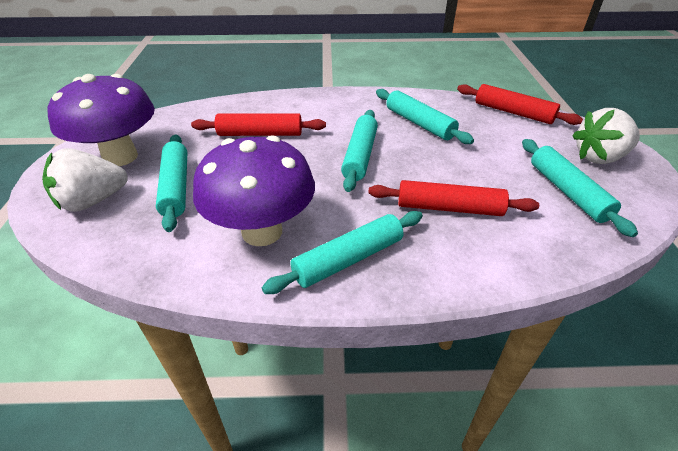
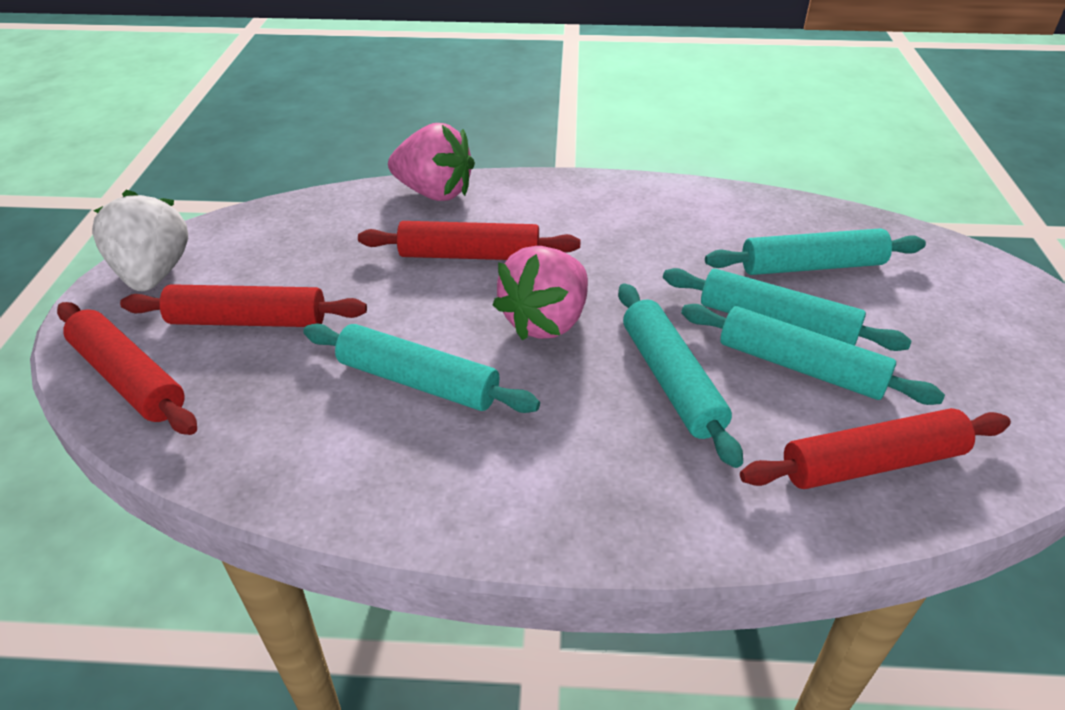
pink strawberry: 0 -> 2
purple mushroom: 2 -> 0
red rolling pin: 3 -> 4
white strawberry: 2 -> 1

